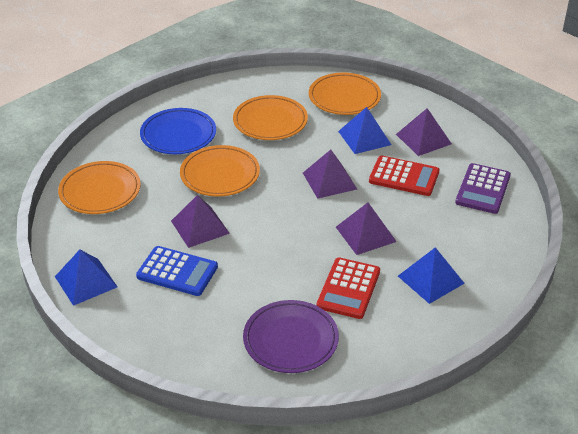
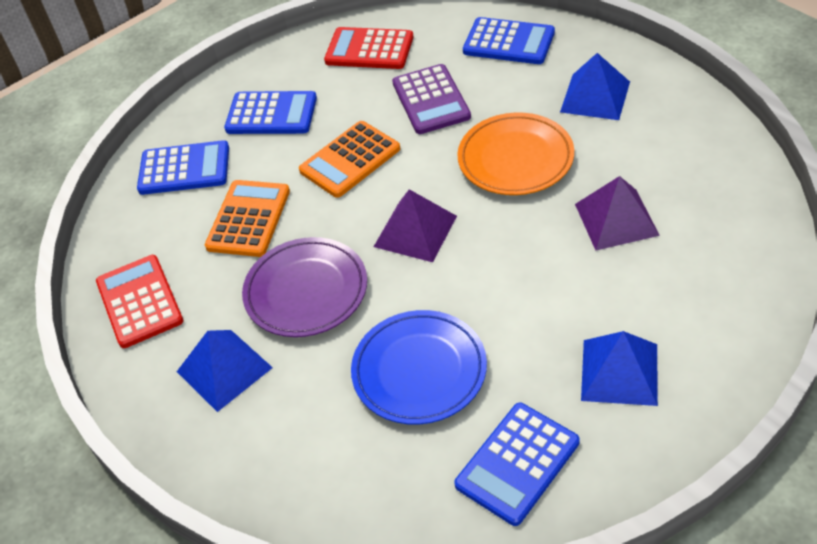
blue calculator: 1 -> 4
orange calculator: 0 -> 2
orange plate: 4 -> 1
purple pyramid: 4 -> 2

